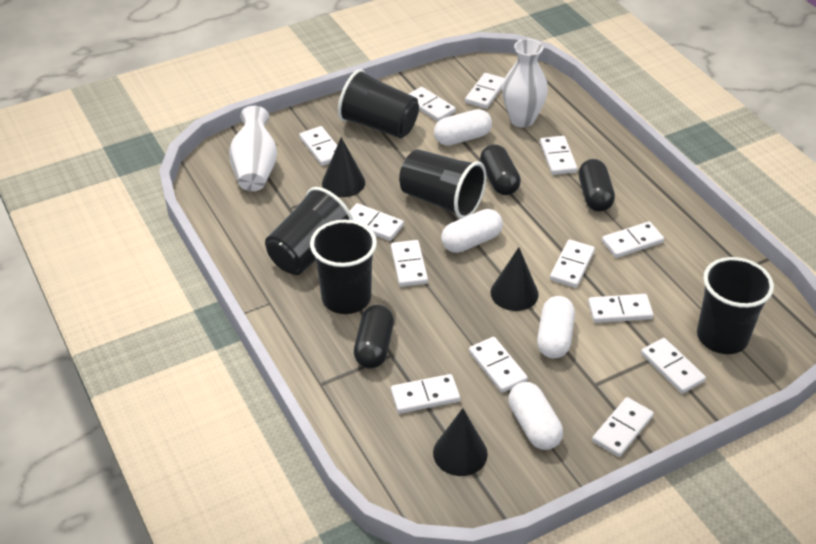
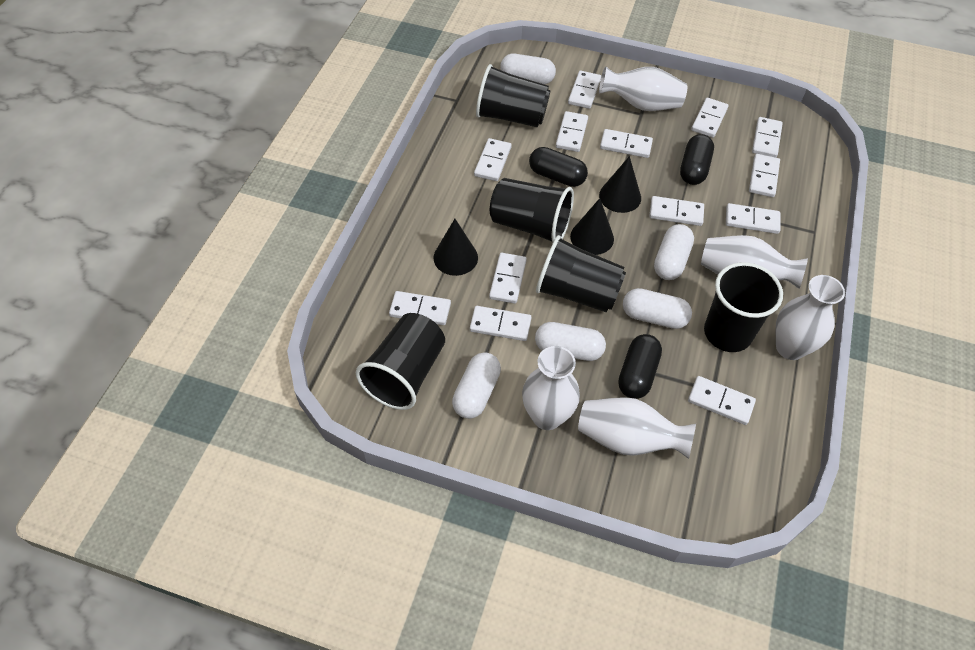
white capsule: 4 -> 5
white vase: 2 -> 5

